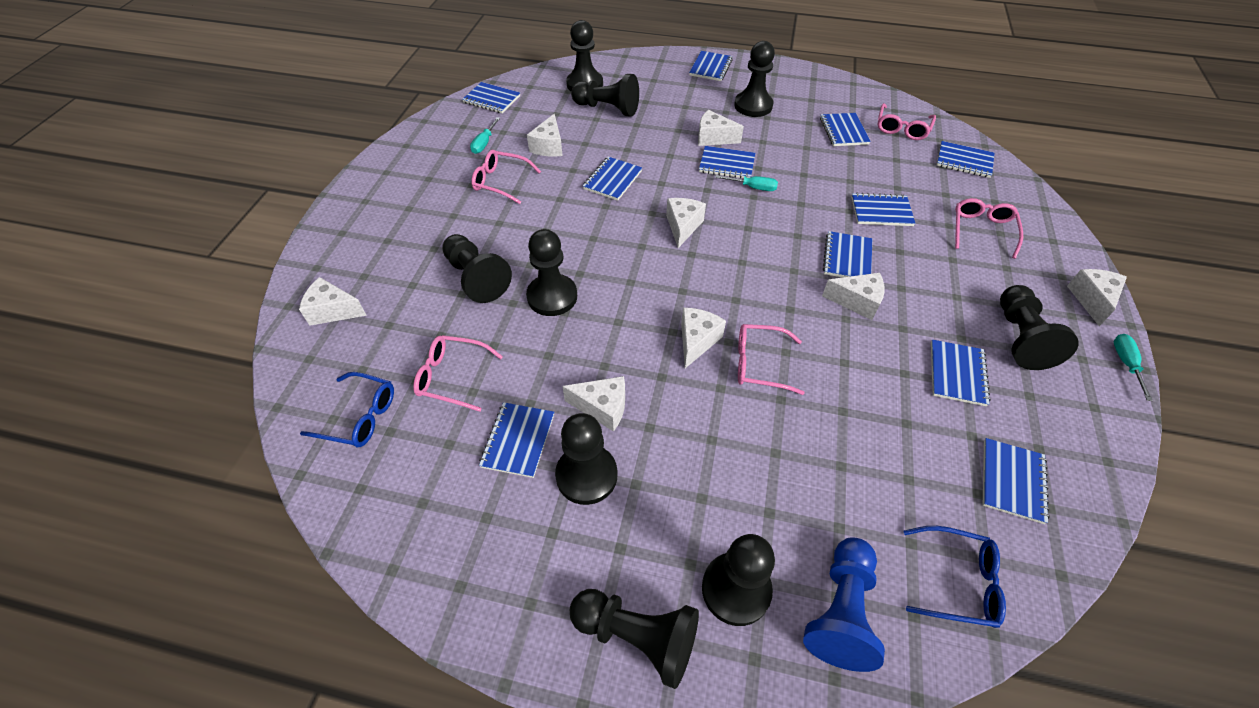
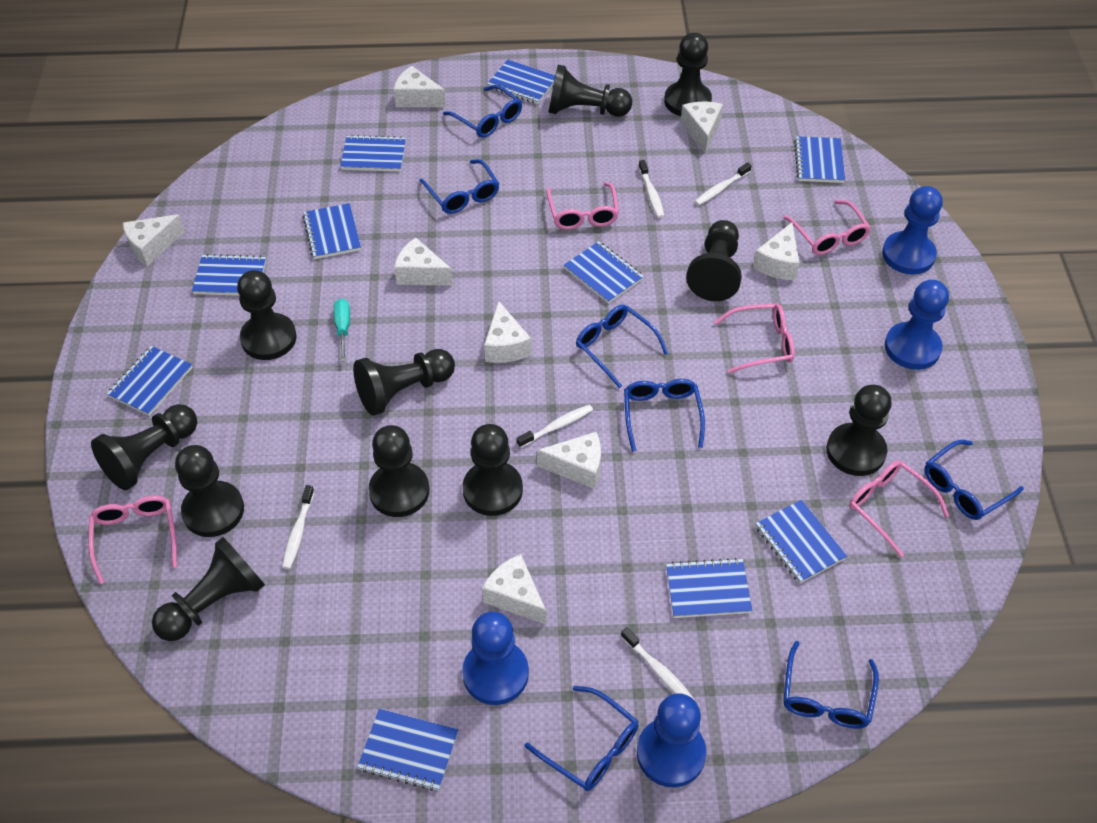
black pawn: 9 -> 11
blue glasses: 2 -> 7
blue notebook: 11 -> 10
blue pawn: 1 -> 4
turquoise screwdriver: 3 -> 1
white toothbrush: 0 -> 5

